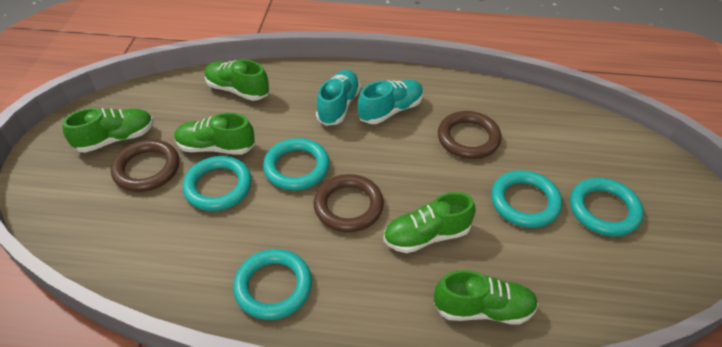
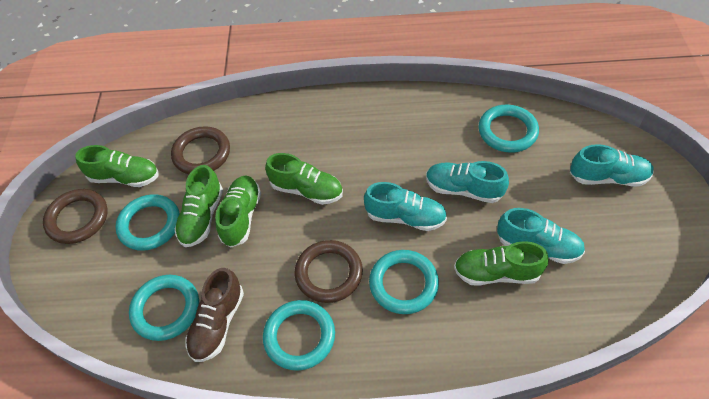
brown shoe: 0 -> 1
turquoise shoe: 2 -> 4

